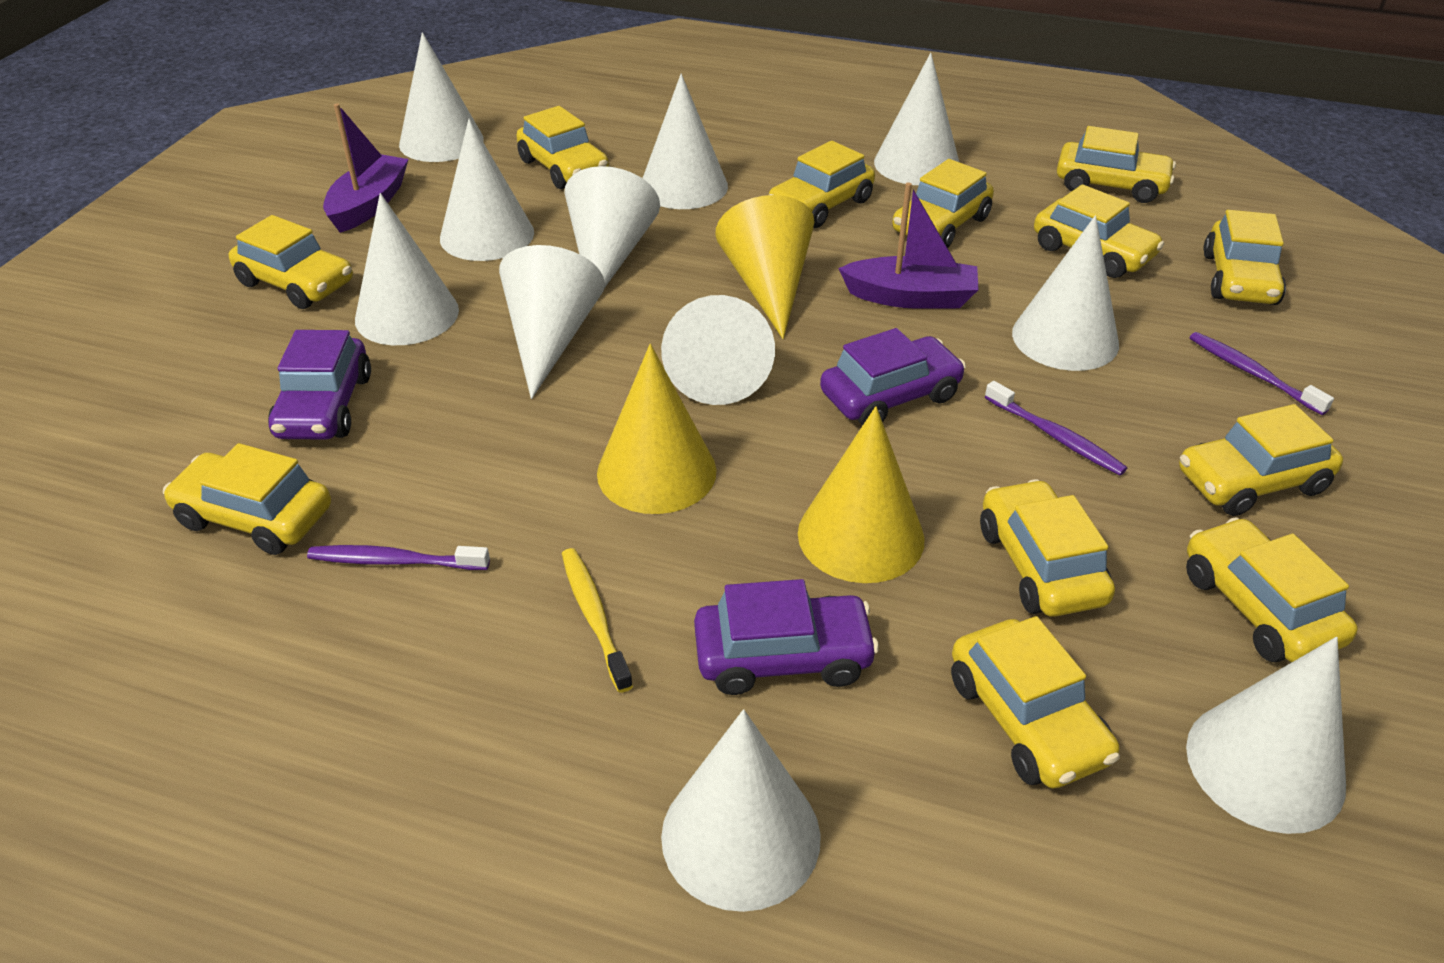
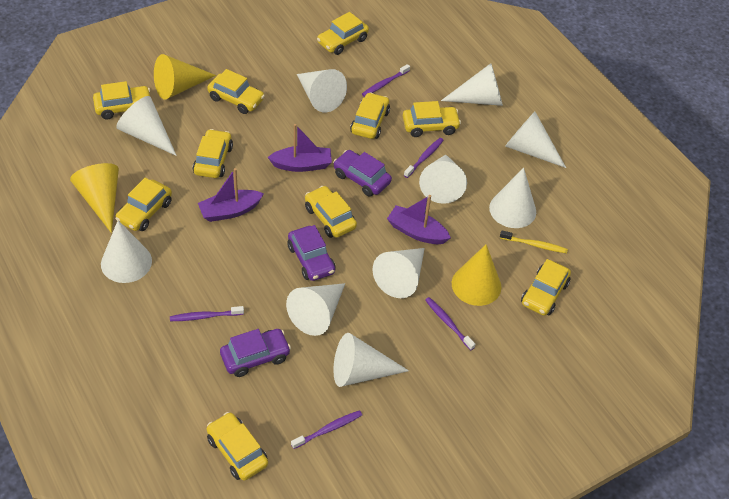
purple boat: 2 -> 3
purple toothbrush: 3 -> 5
white cone: 11 -> 10
yellow car: 12 -> 10

